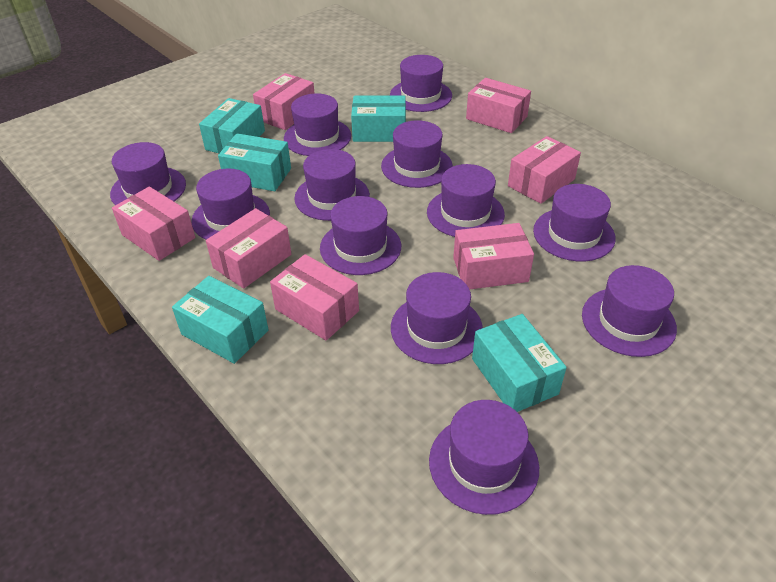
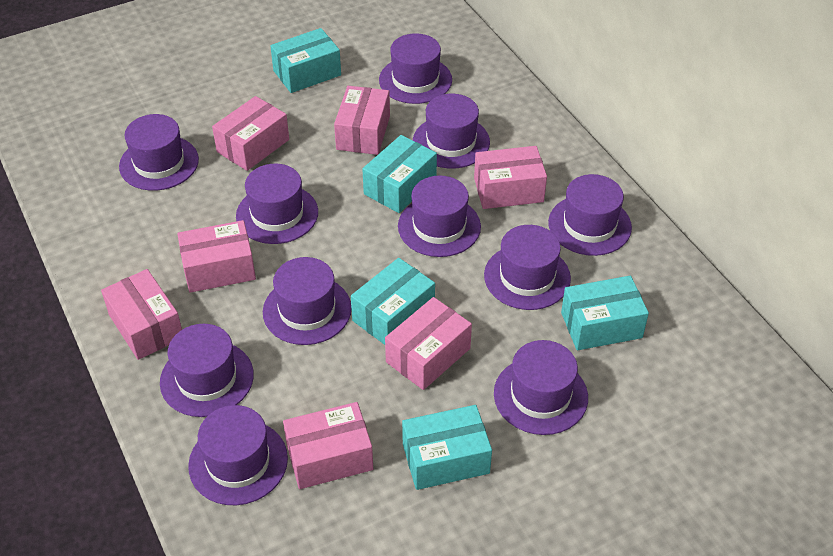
purple hat: 12 -> 11

